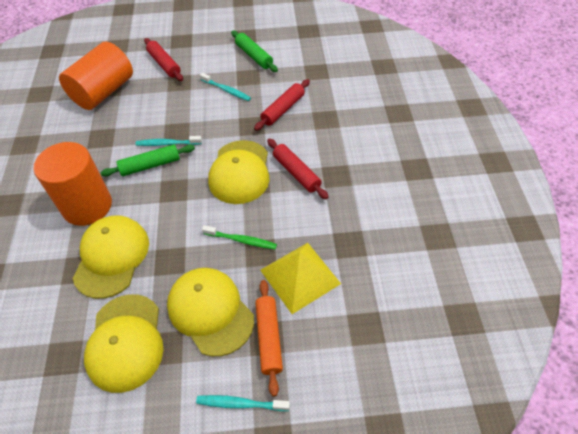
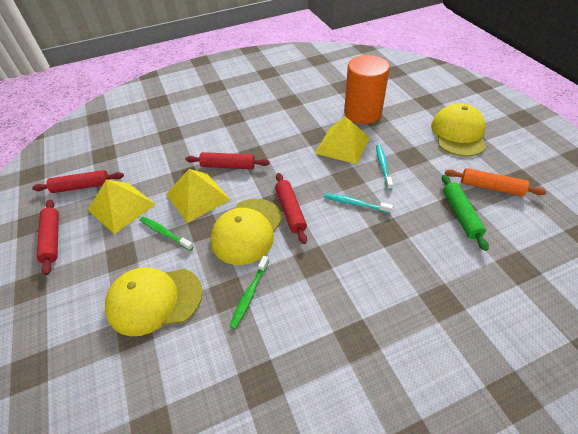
green rolling pin: 2 -> 1
green toothbrush: 1 -> 2
orange cylinder: 2 -> 1
red rolling pin: 3 -> 4
turquoise toothbrush: 3 -> 2
yellow cap: 4 -> 3
yellow pyramid: 1 -> 3

